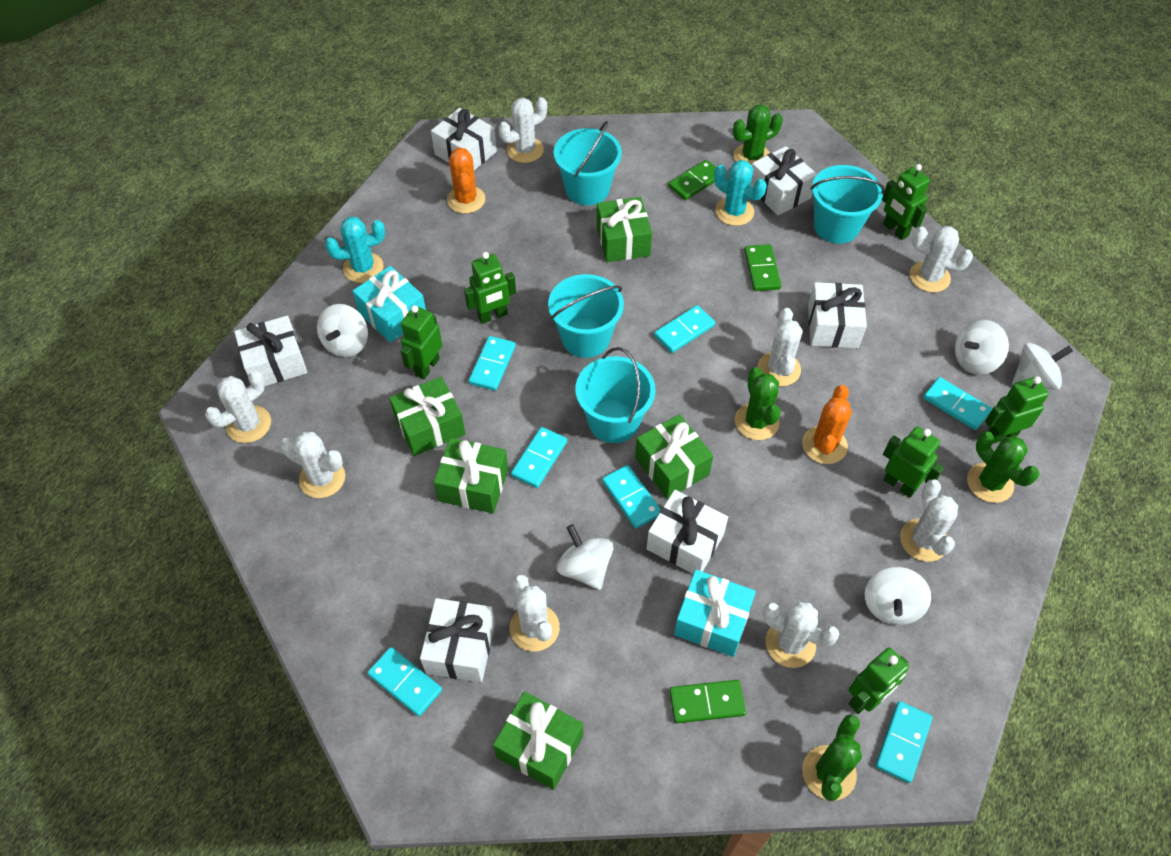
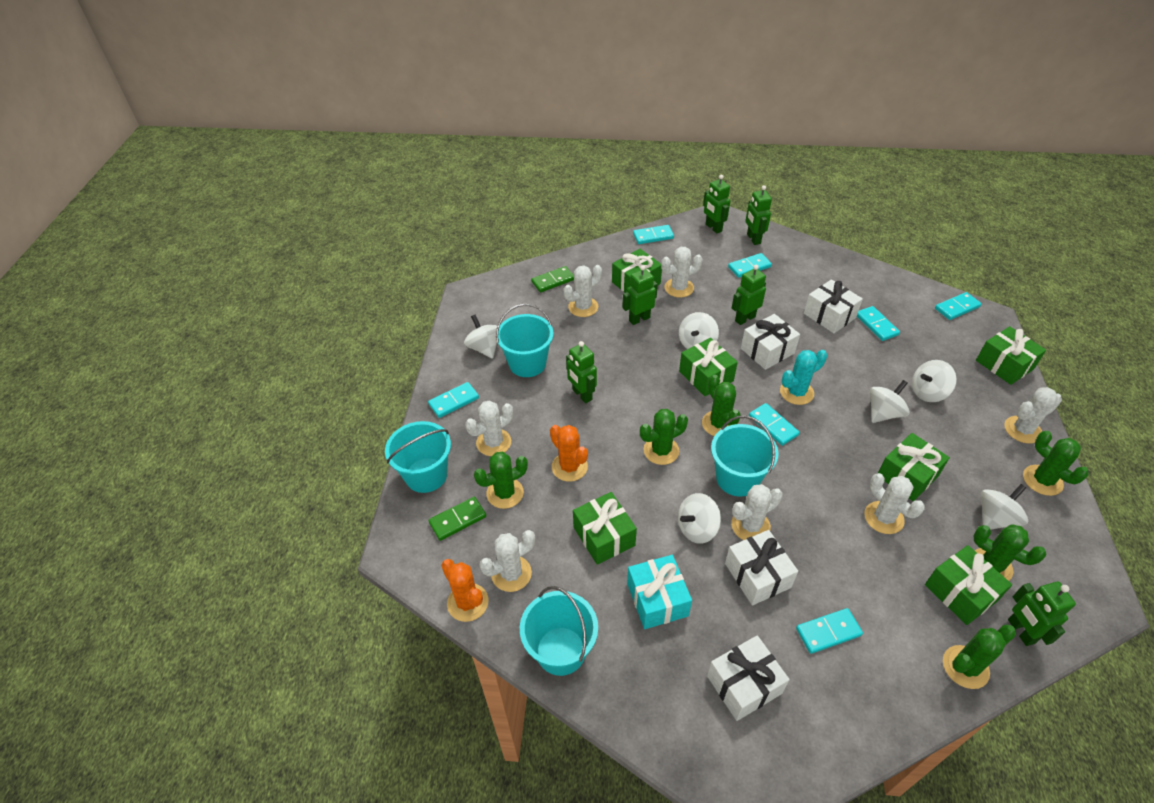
green cactus: 4 -> 6
green domino: 3 -> 2
green gift: 5 -> 6
turquoise cactus: 2 -> 1
turquoise gift: 2 -> 1
white cactus: 8 -> 7
white gift: 6 -> 4
white spinning top: 5 -> 6

